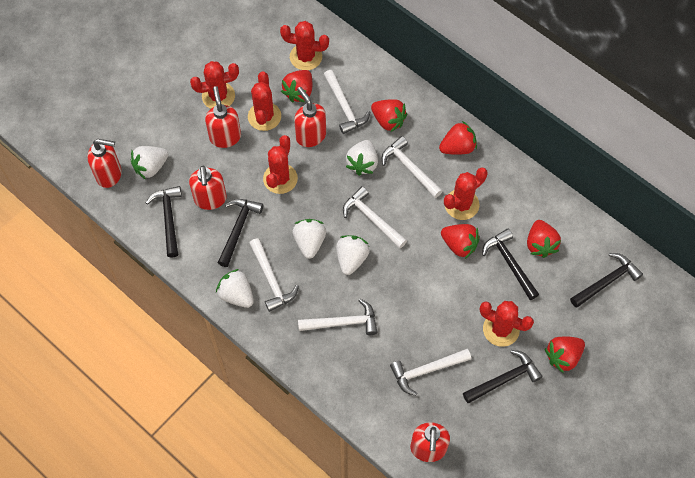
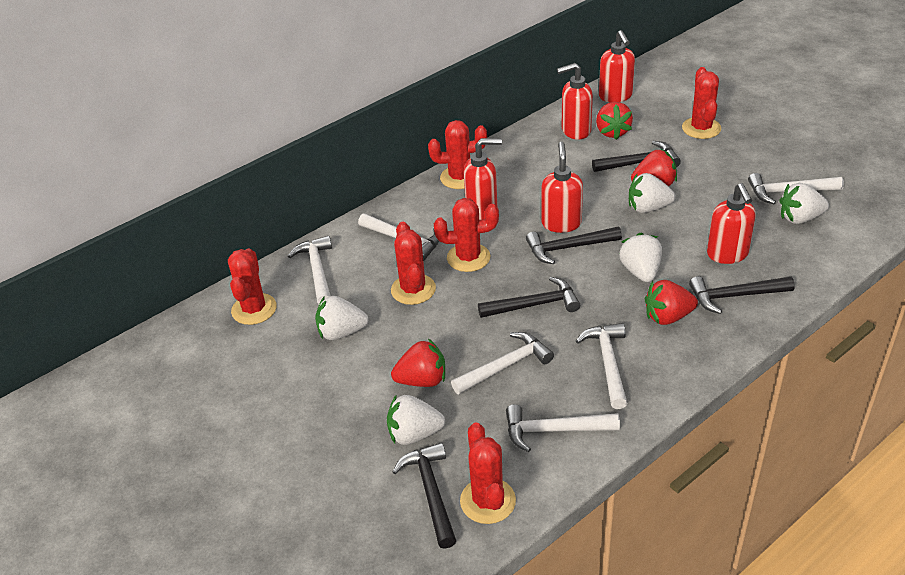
red strawberry: 6 -> 4

